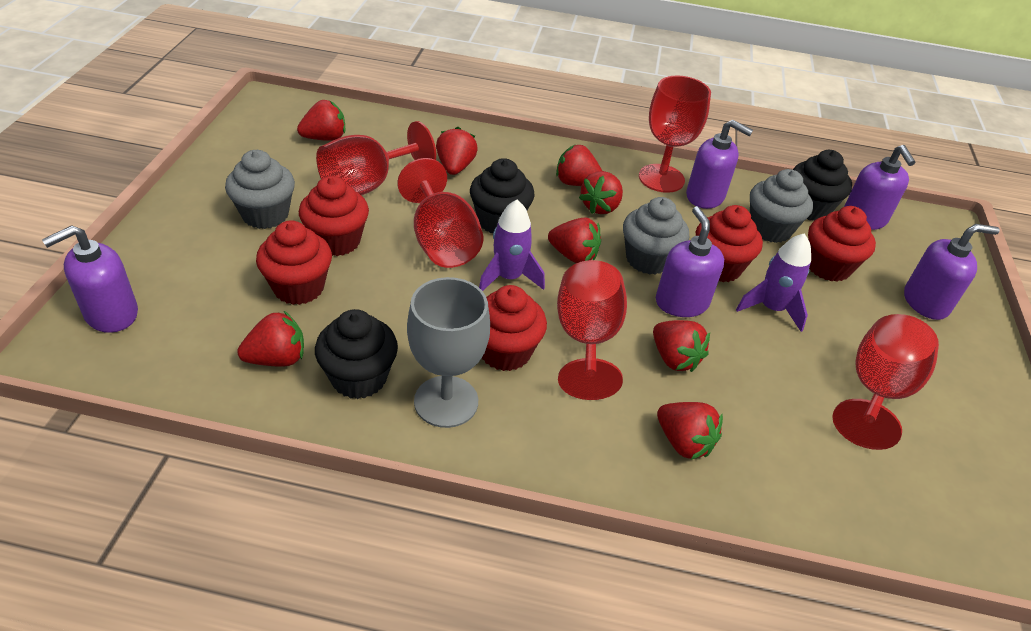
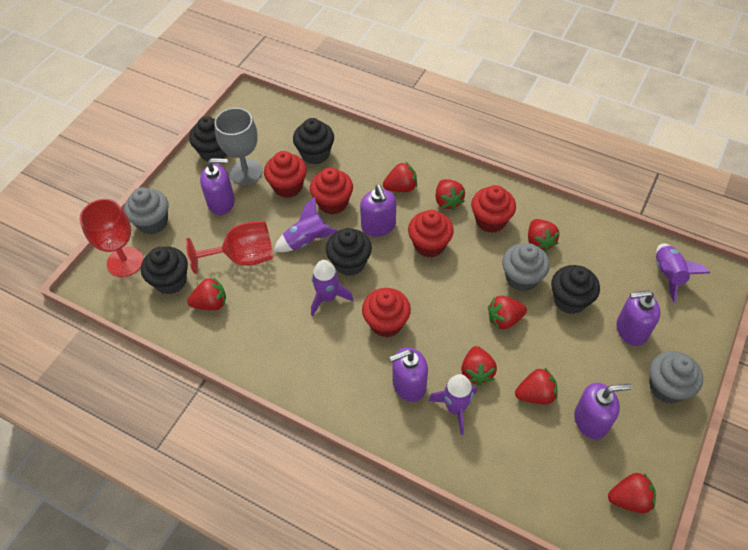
black cupcake: 3 -> 5
purple rocket: 2 -> 4
red goblet: 5 -> 2

